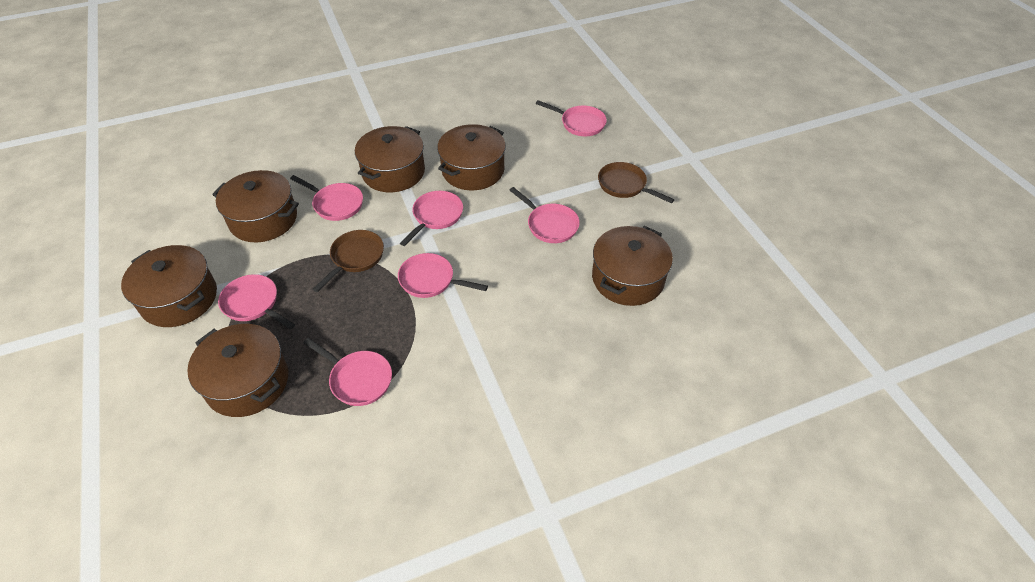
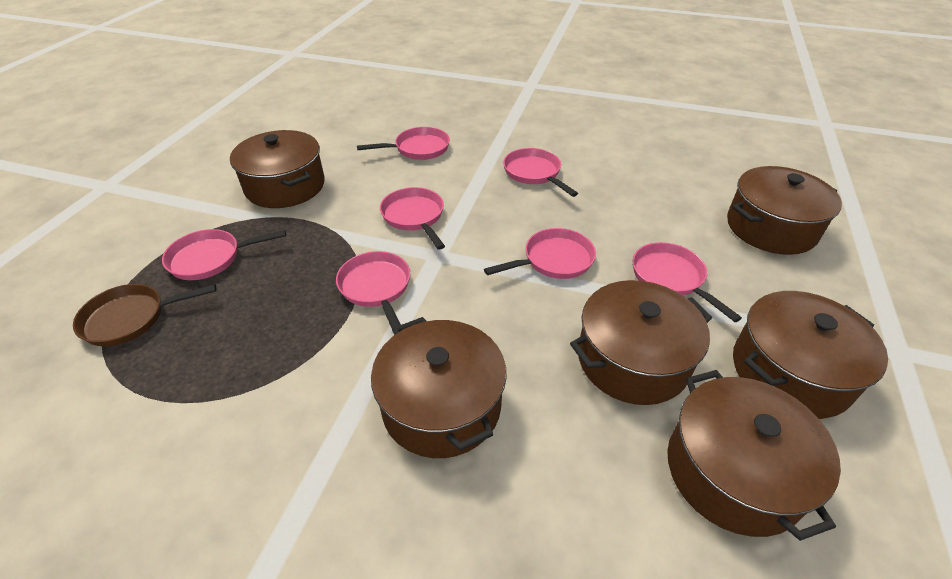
brown pan: 2 -> 1

